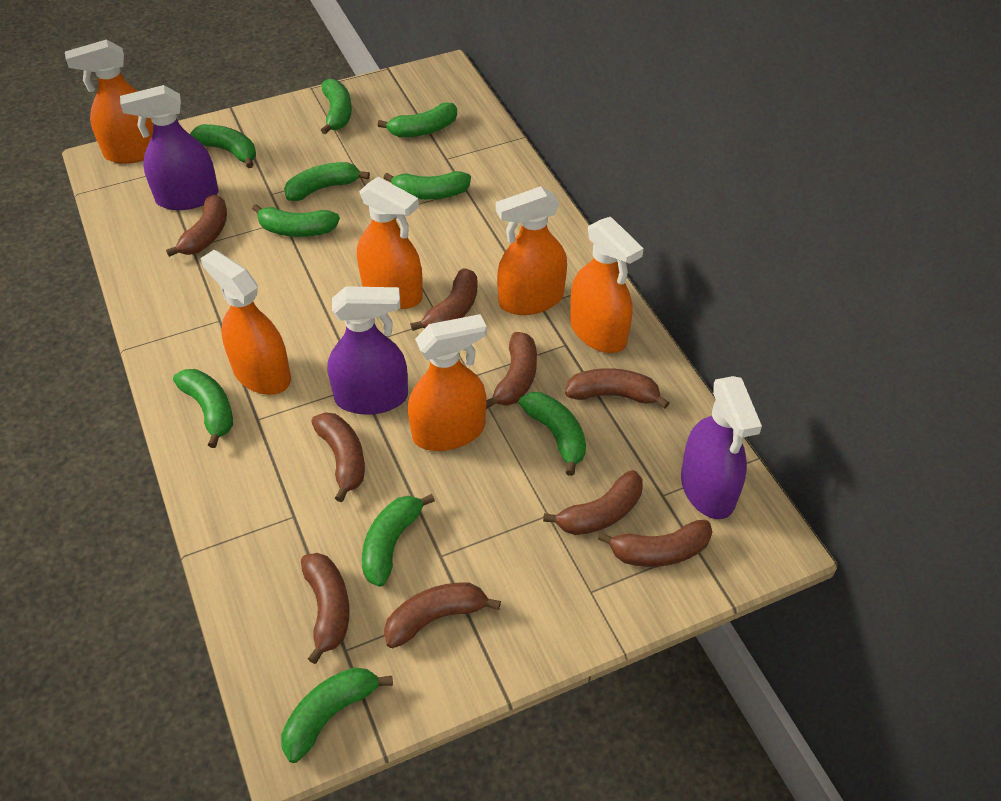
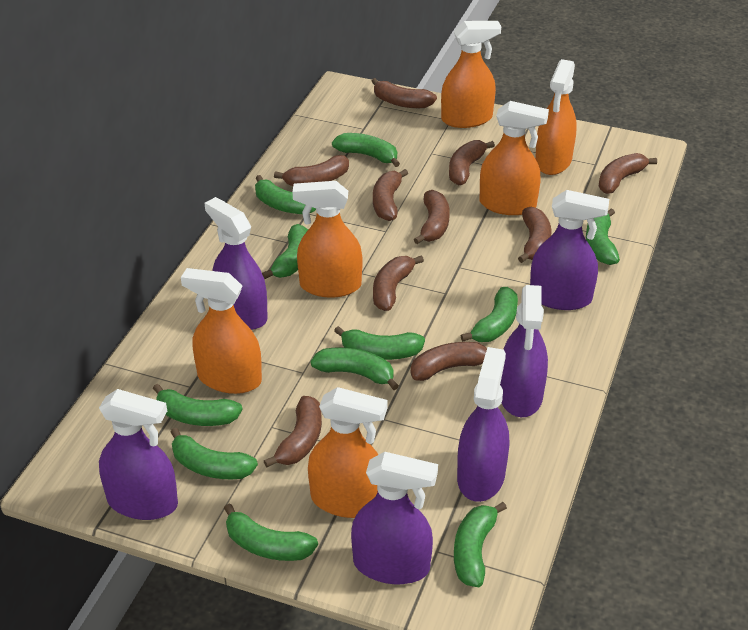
brown banana: 9 -> 10
green banana: 10 -> 11
purple spray bottle: 3 -> 6

